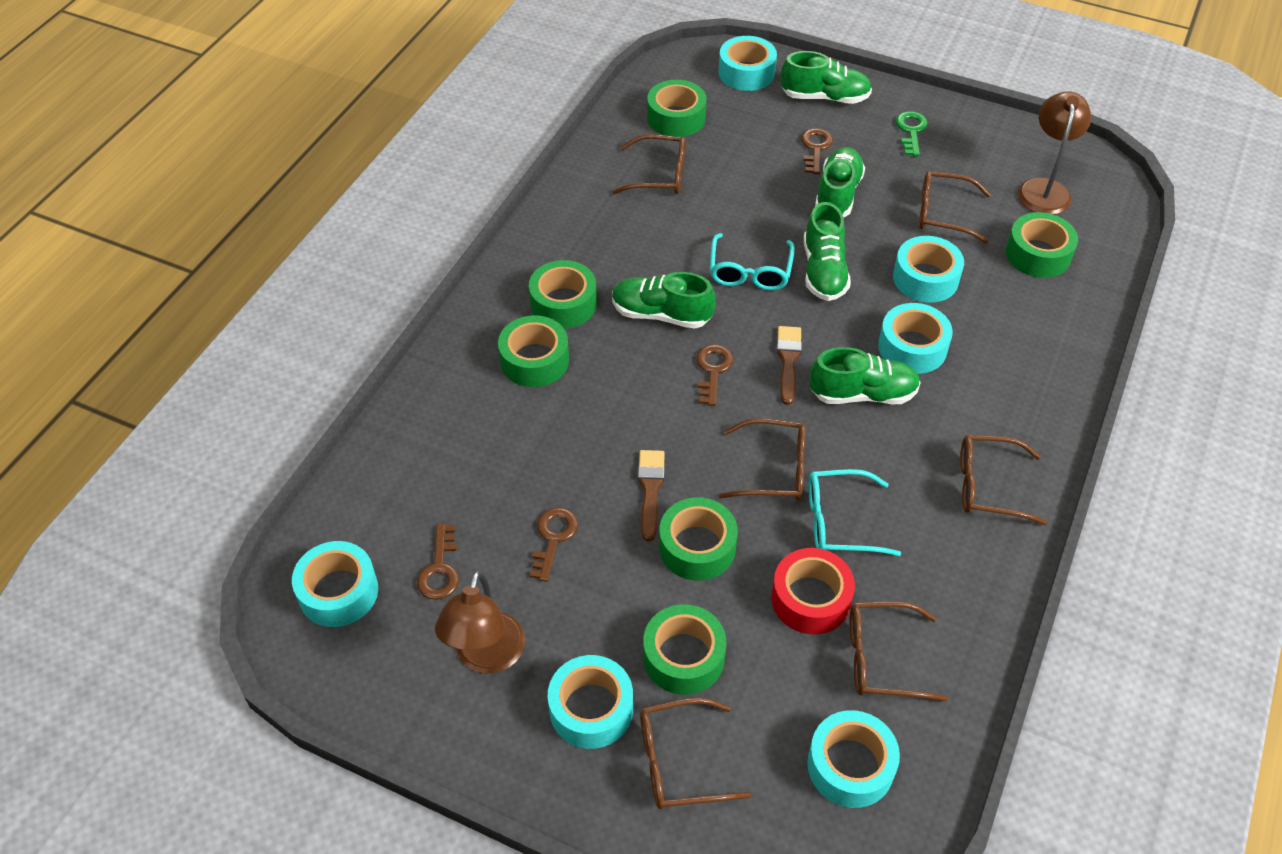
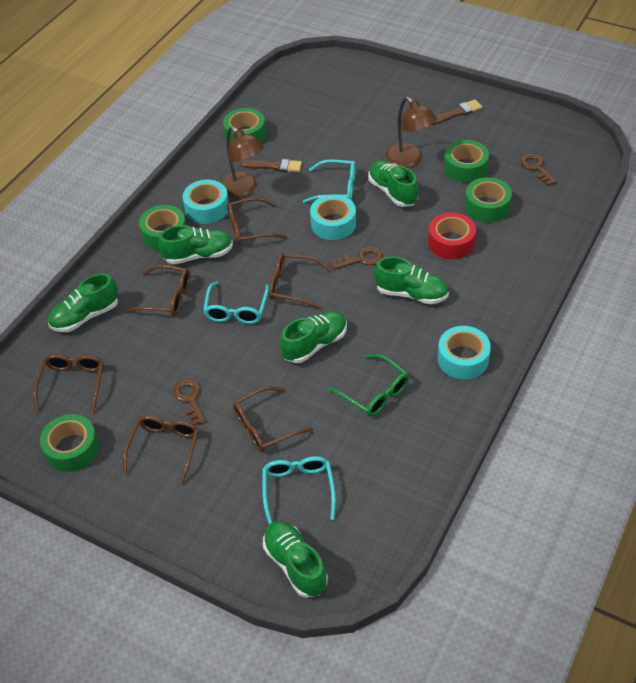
brown key: 4 -> 3
green glasses: 0 -> 1
green key: 1 -> 0
green shoe: 5 -> 6
green tape: 6 -> 5
turquoise glasses: 2 -> 3
turquoise tape: 6 -> 3

